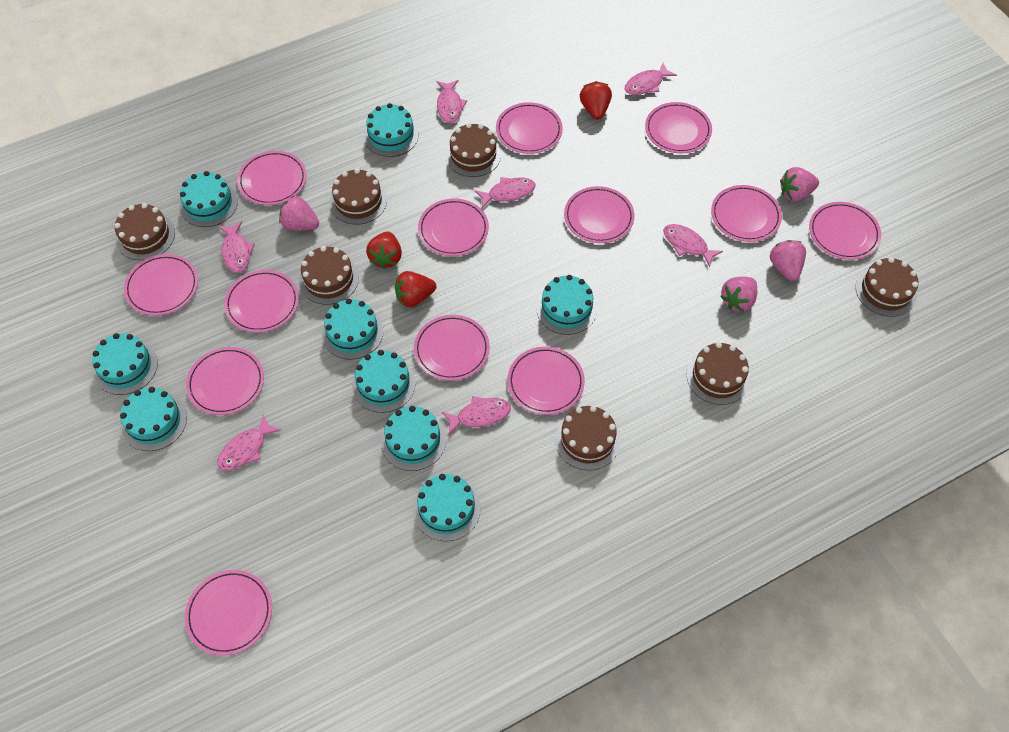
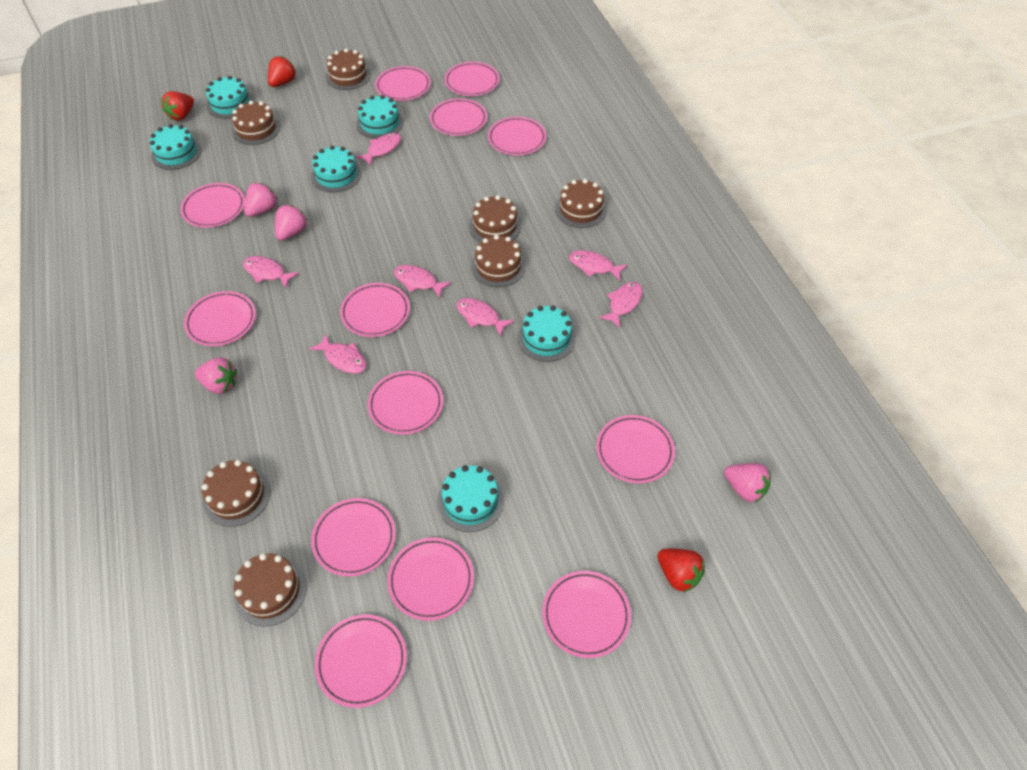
turquoise cake: 9 -> 6

